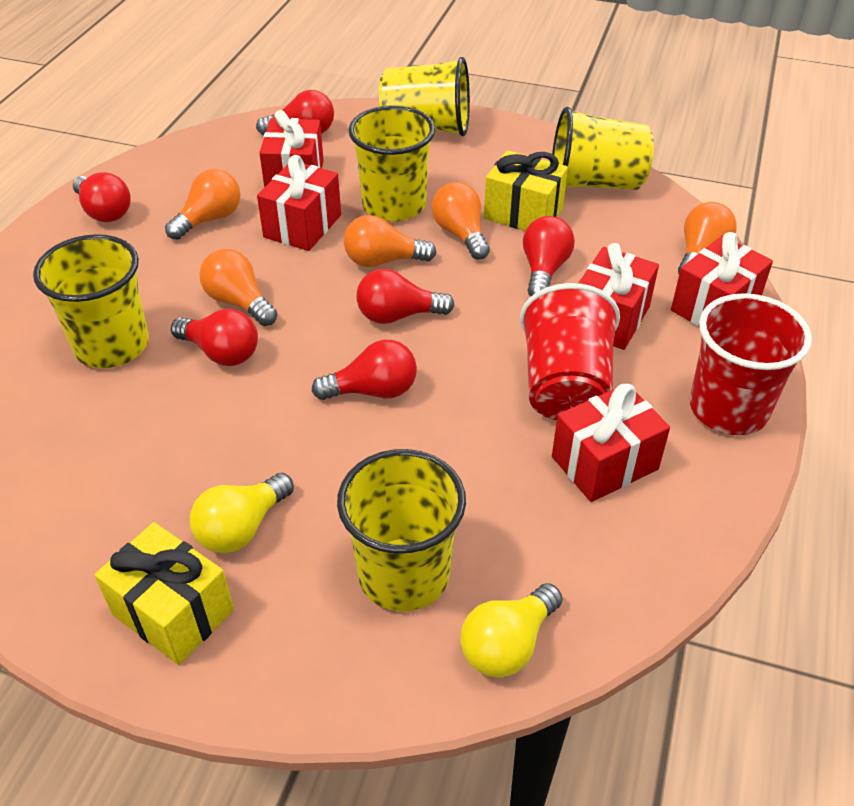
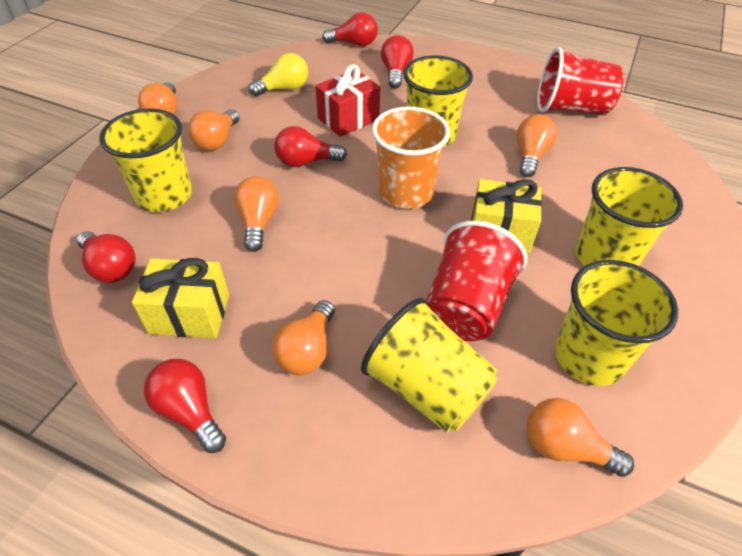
orange cup: 0 -> 1
orange light bulb: 5 -> 6
red gift: 5 -> 1
red light bulb: 6 -> 5
yellow light bulb: 2 -> 1

